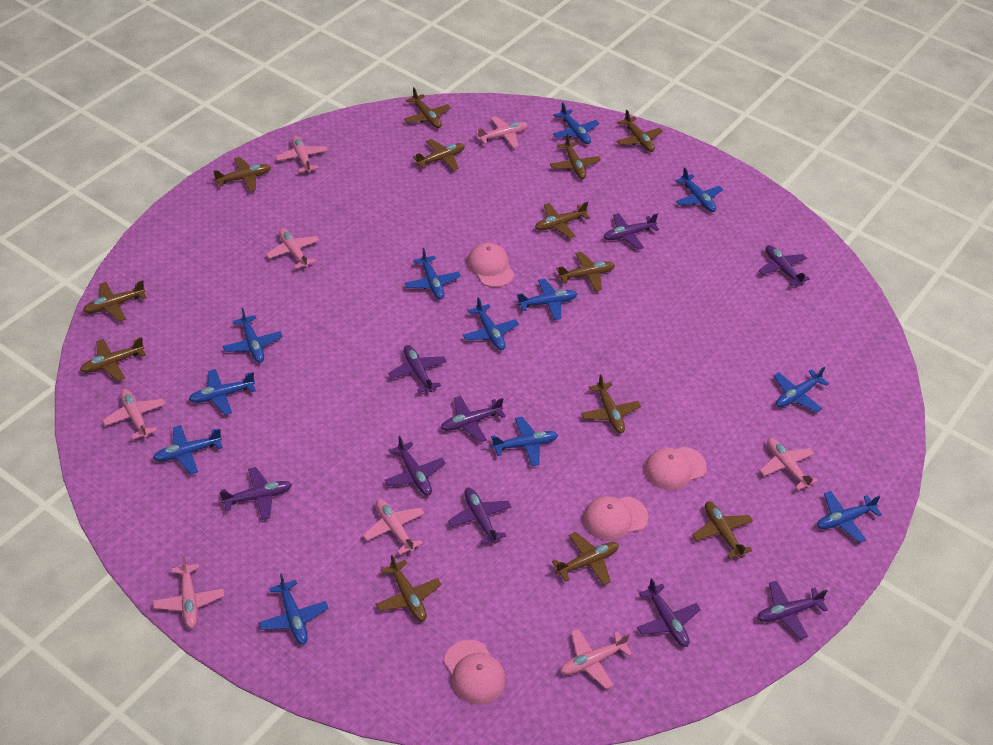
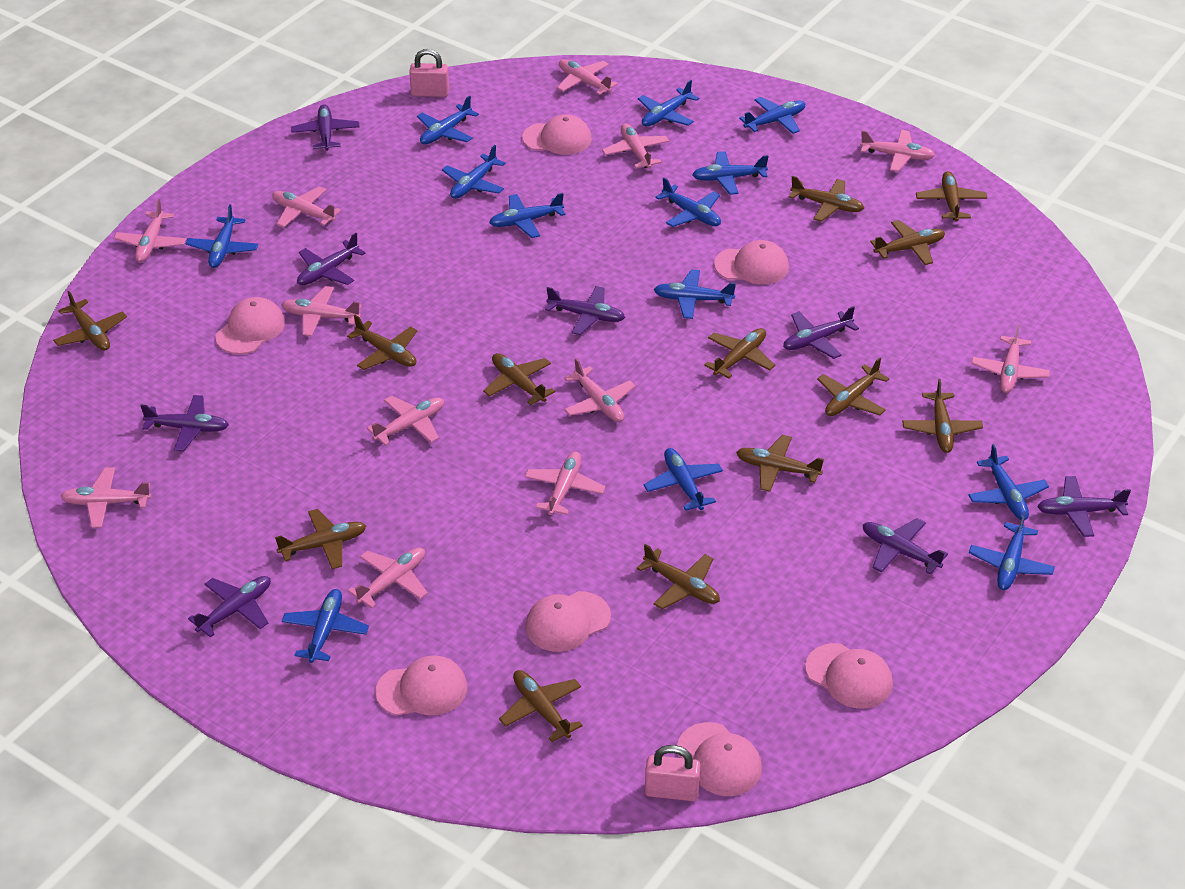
blue plane: 12 -> 13
pink cap: 4 -> 7
pink padlock: 0 -> 2
pink plane: 8 -> 12
purple plane: 9 -> 8

